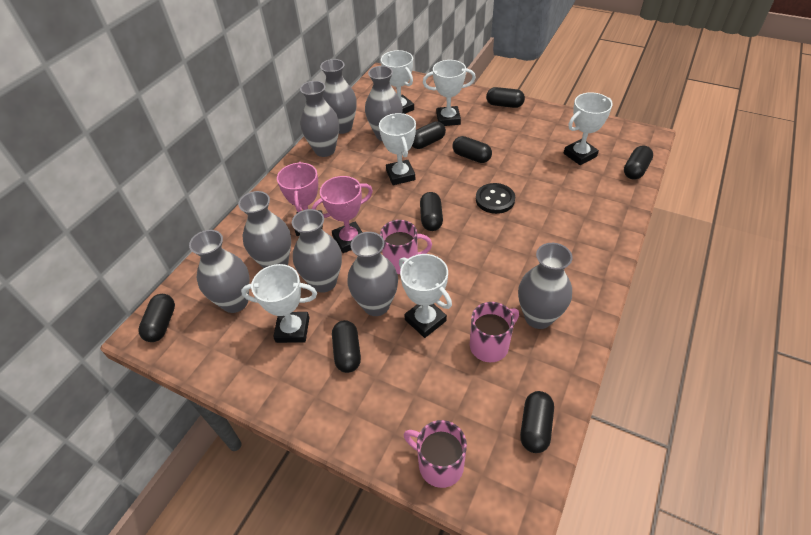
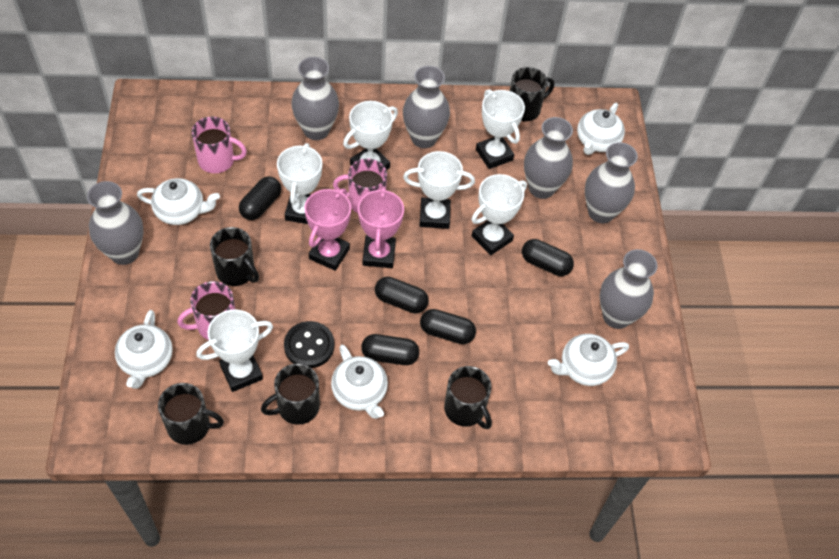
black capsule: 8 -> 5
black mug: 0 -> 5
grey vase: 8 -> 6
white teapot: 0 -> 5

